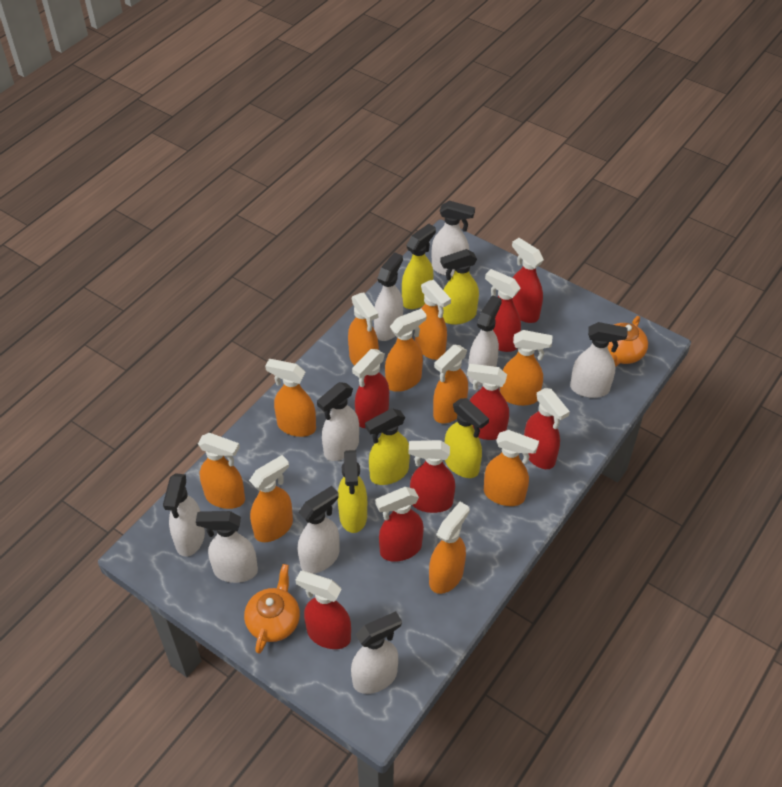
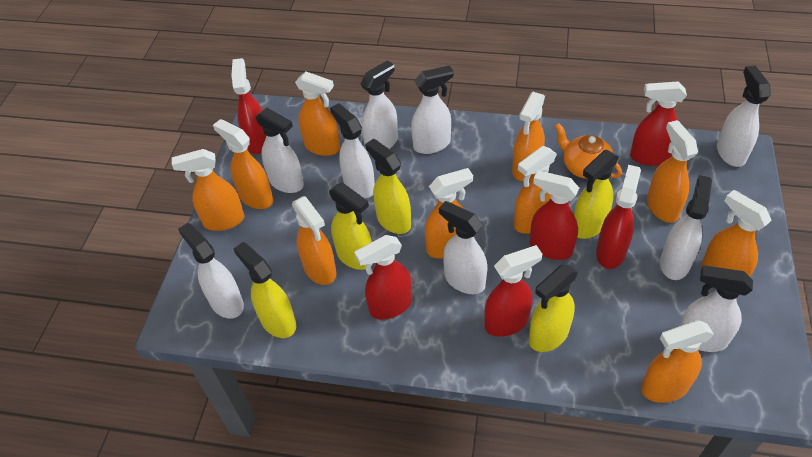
orange teapot: 2 -> 1
red spray bottle: 8 -> 6

